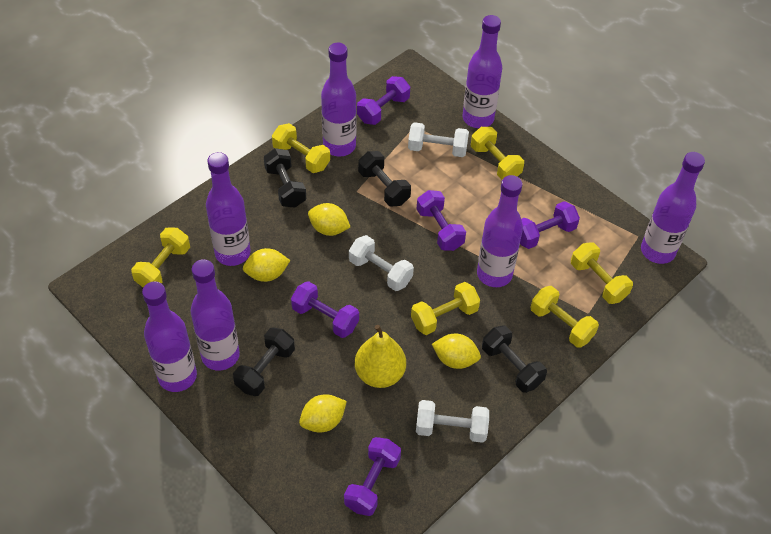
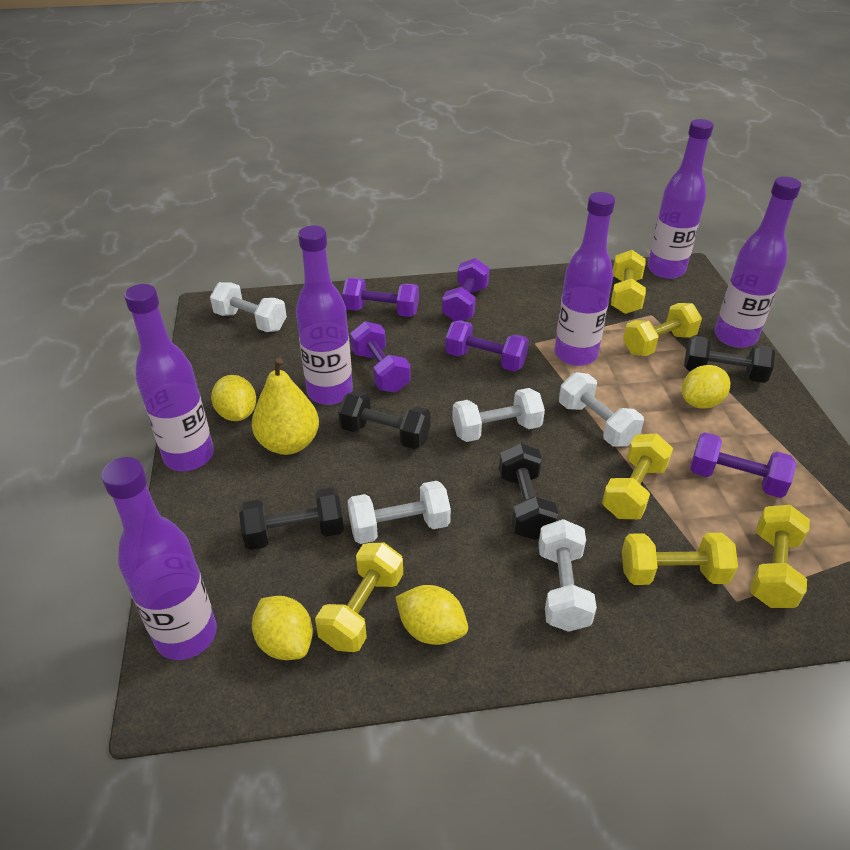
purple bottle: 7 -> 6
white dumbbell: 3 -> 5

